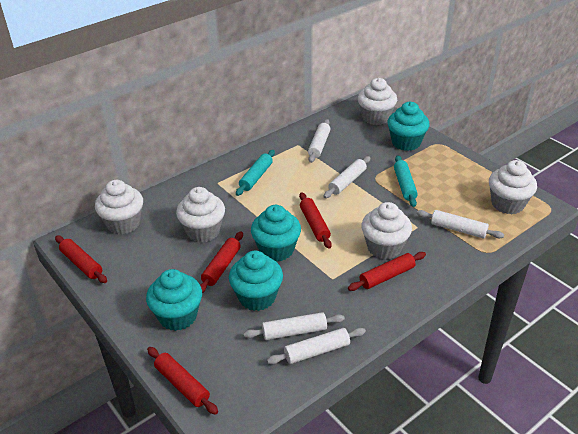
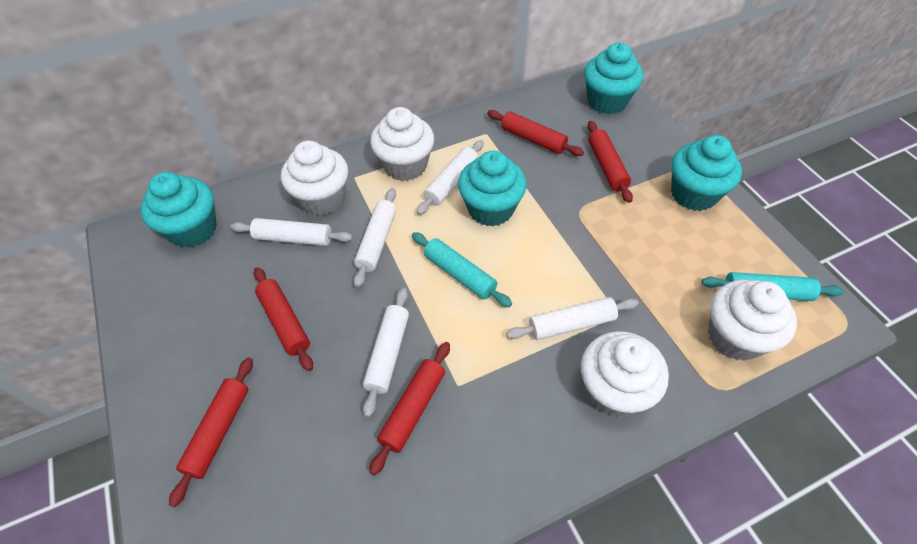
white cupcake: 5 -> 4

